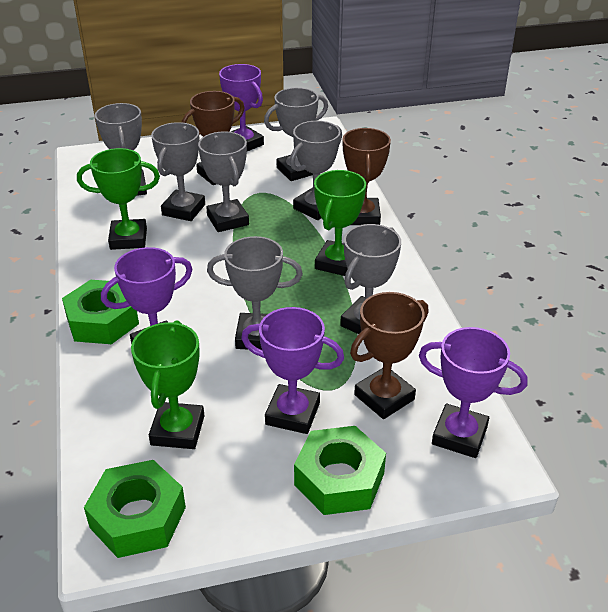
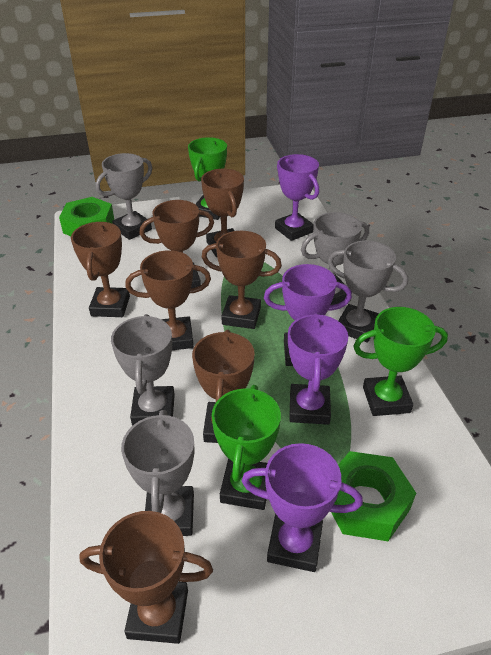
brown trophy: 3 -> 7
green nut: 3 -> 2
grey trophy: 7 -> 5

